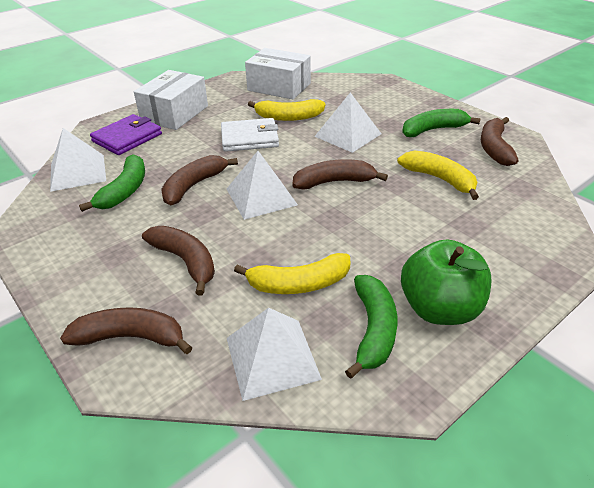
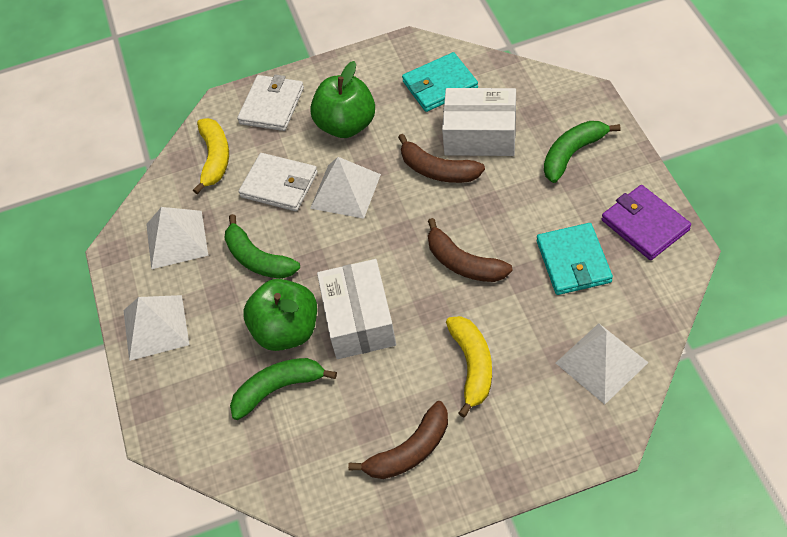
brown banana: 5 -> 3
green apple: 1 -> 2
turquoise wallet: 0 -> 2
white wallet: 1 -> 2
yellow banana: 3 -> 2

